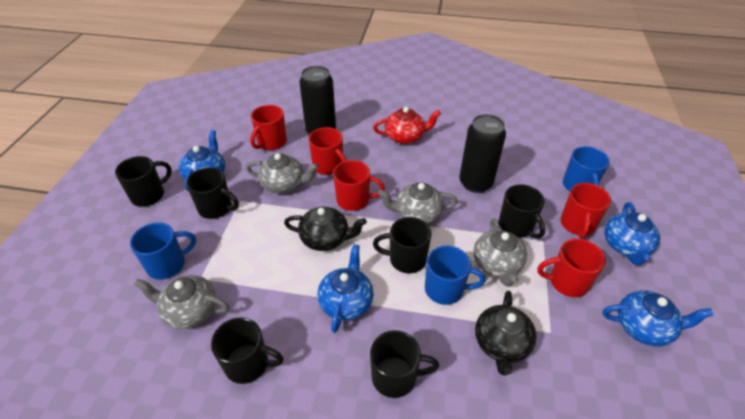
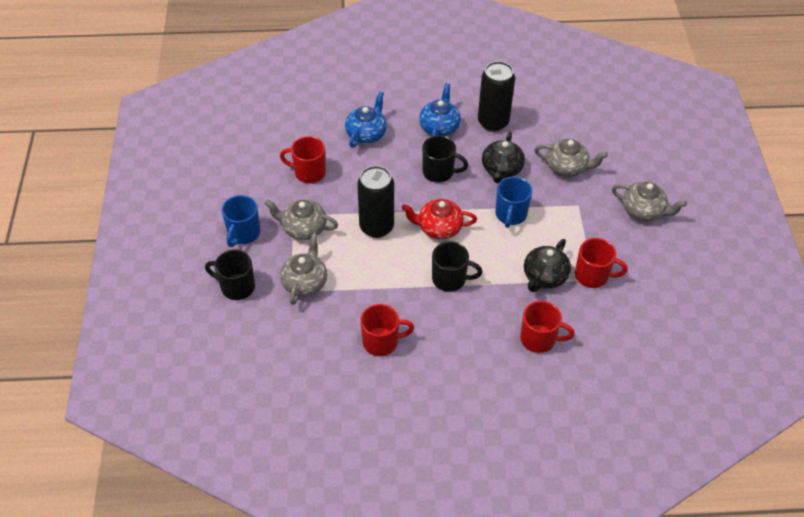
black mug: 6 -> 3
blue mug: 3 -> 2
blue teapot: 4 -> 2
red mug: 5 -> 4

